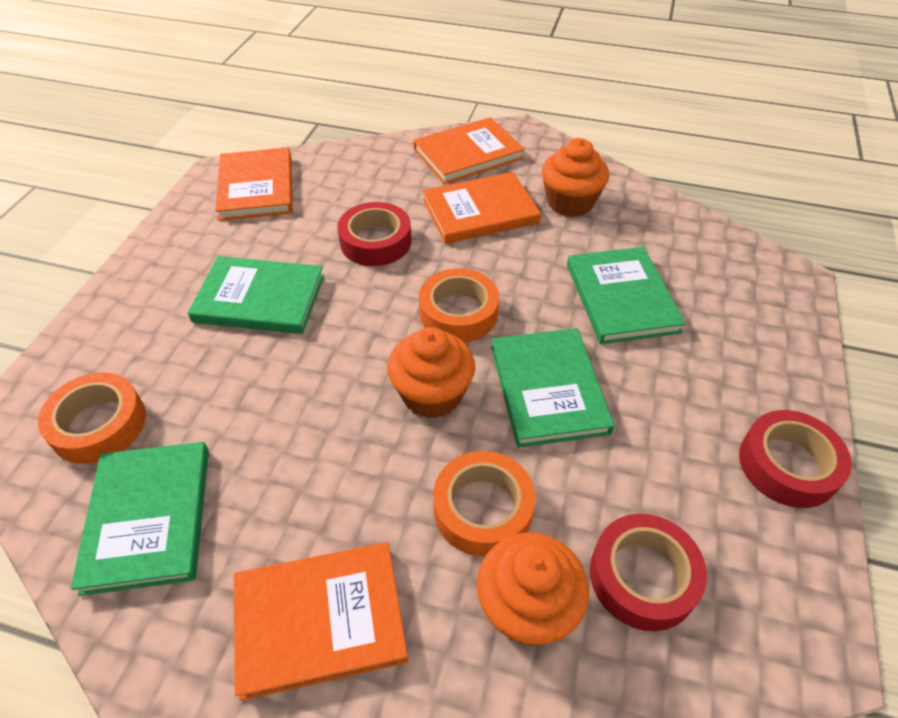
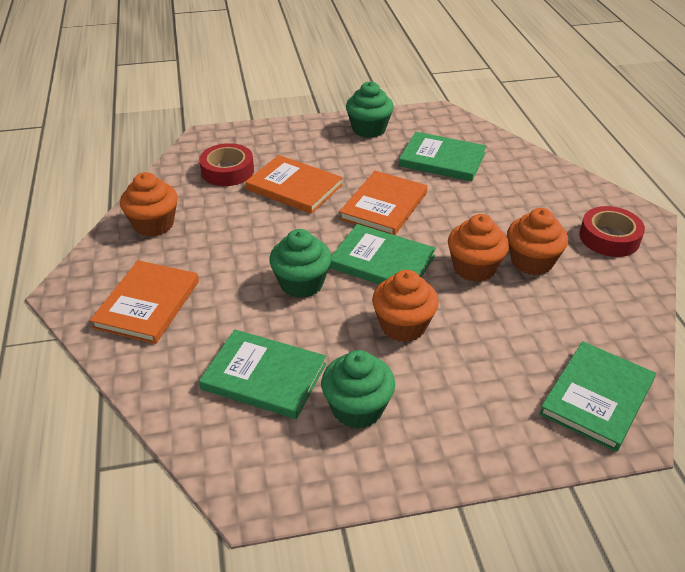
green cupcake: 0 -> 3
orange book: 4 -> 3
orange cupcake: 3 -> 4
orange tape: 3 -> 0
red tape: 3 -> 2

